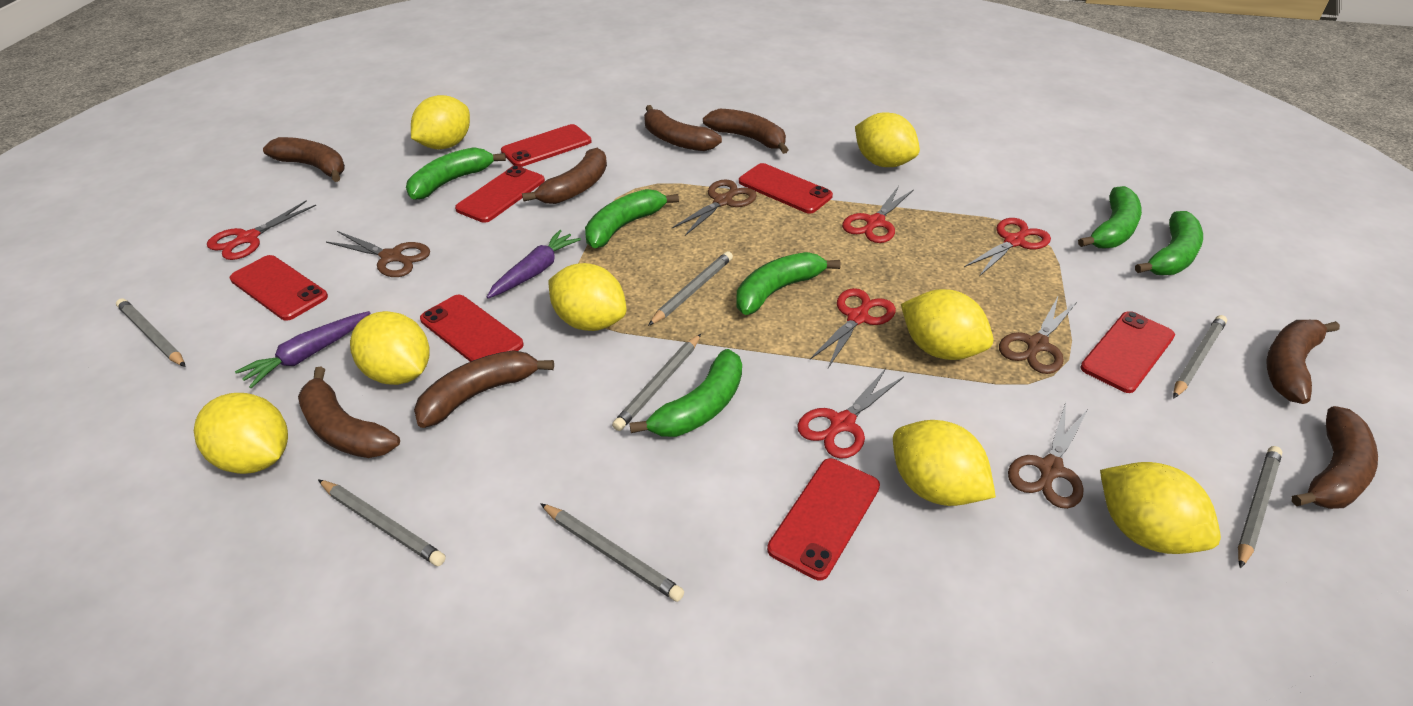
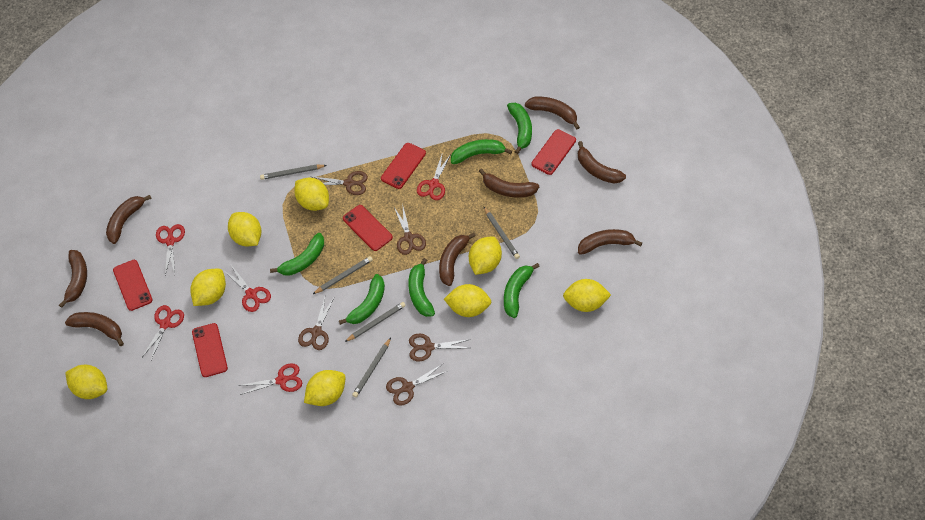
brown scissors: 4 -> 5
grey pencil: 7 -> 5
purple carrot: 2 -> 0
red phone: 7 -> 5

